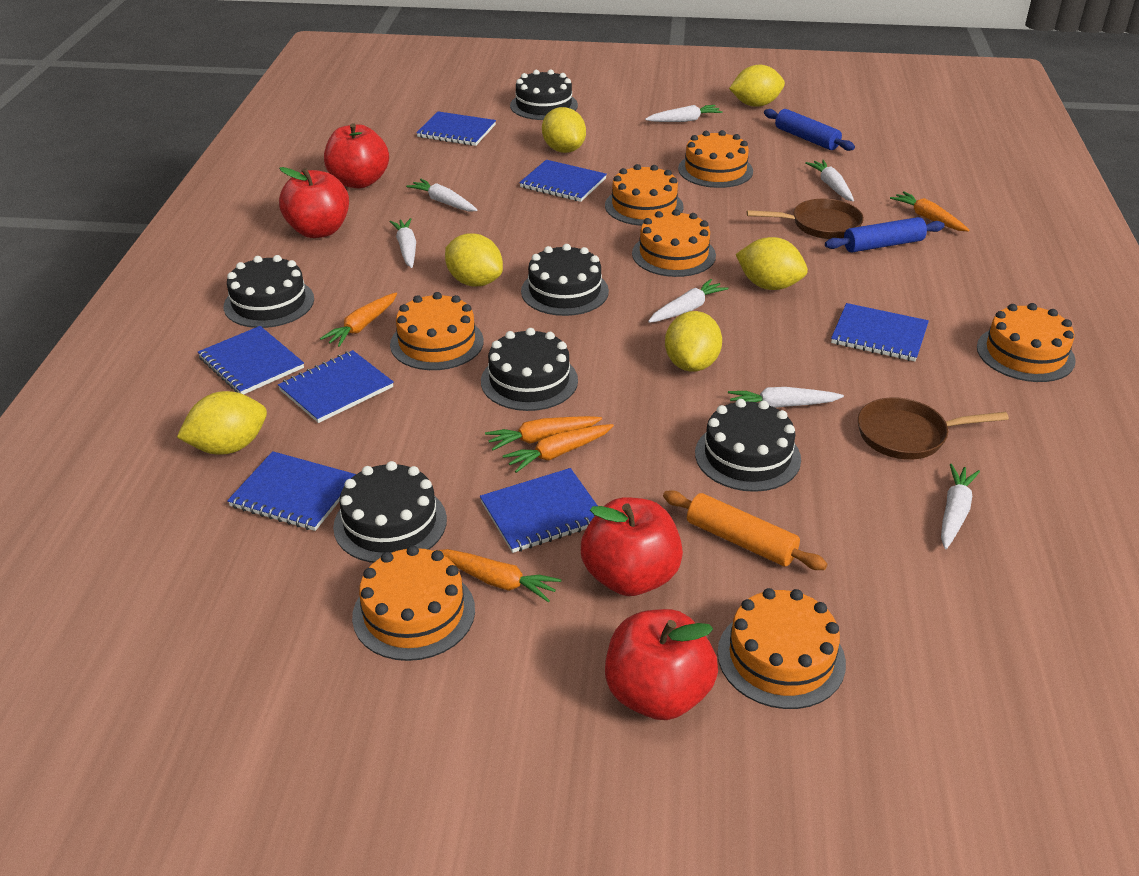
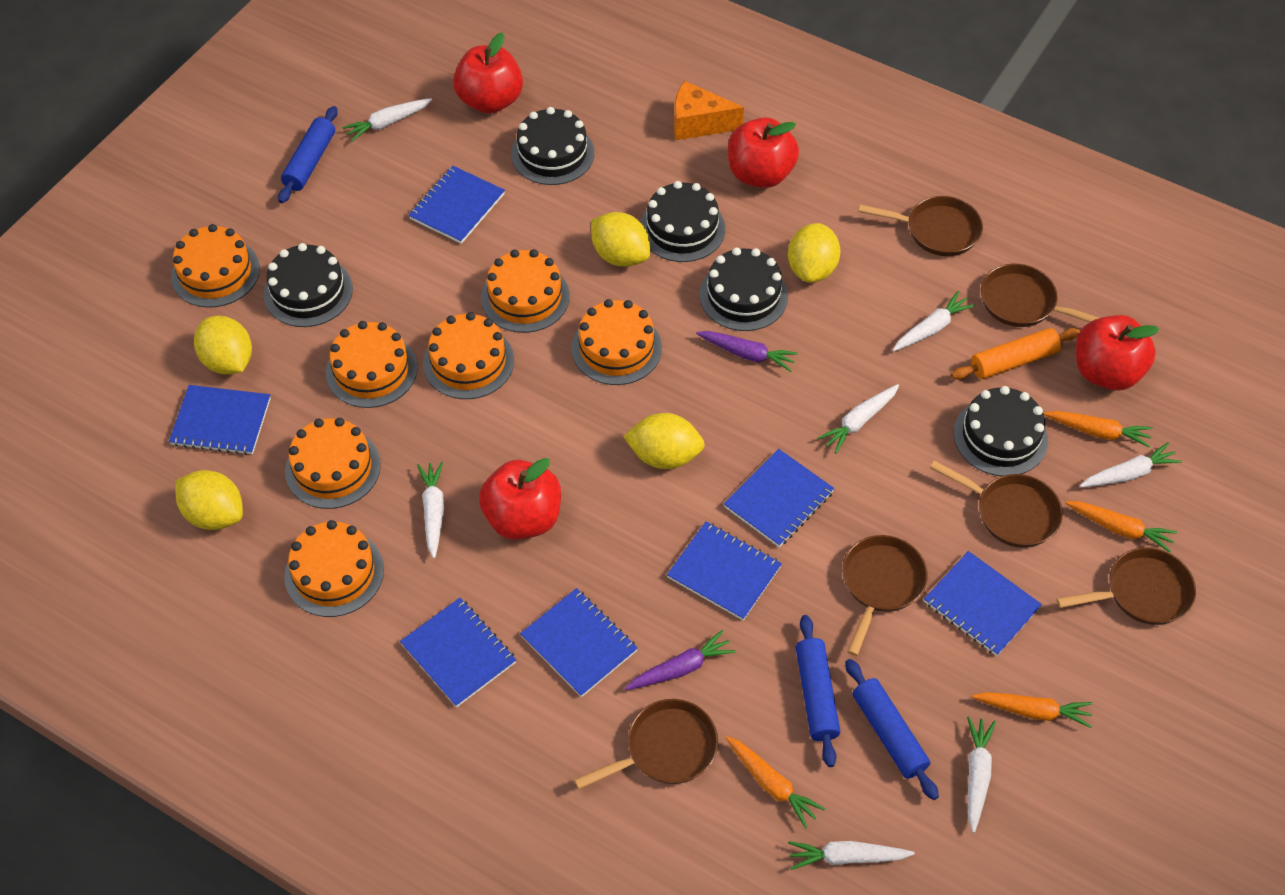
black cake: 6 -> 5
blue rolling pin: 2 -> 3
brown pan: 2 -> 6
orange carrot: 5 -> 4
orange cheese: 0 -> 1
purple carrot: 0 -> 2
yellow lemon: 6 -> 5

